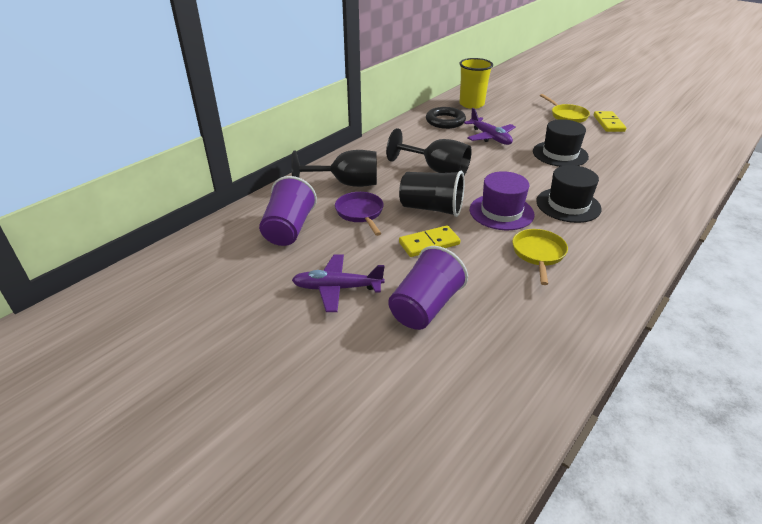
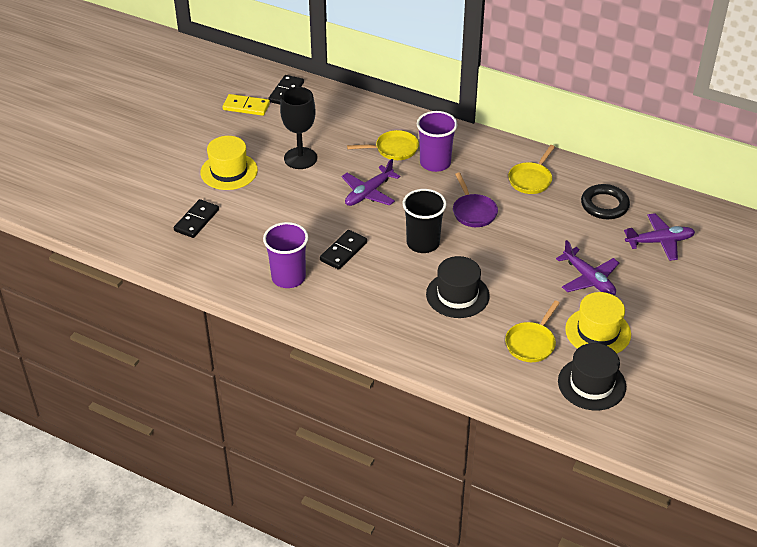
black domino: 0 -> 3
black goblet: 2 -> 1
purple hat: 1 -> 0
purple plane: 2 -> 3
yellow cup: 1 -> 0
yellow domino: 2 -> 1
yellow hat: 0 -> 2
yellow pan: 2 -> 3

